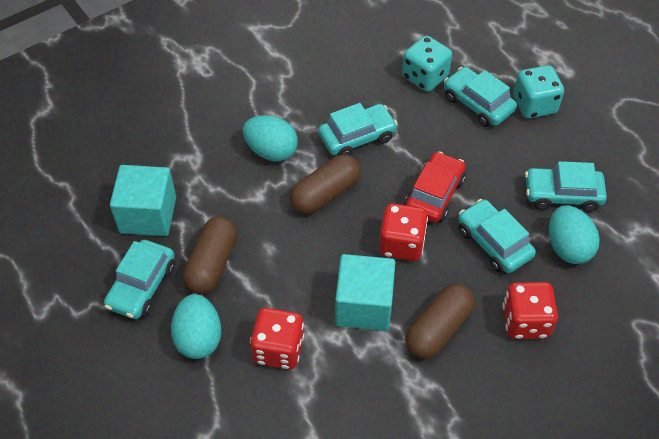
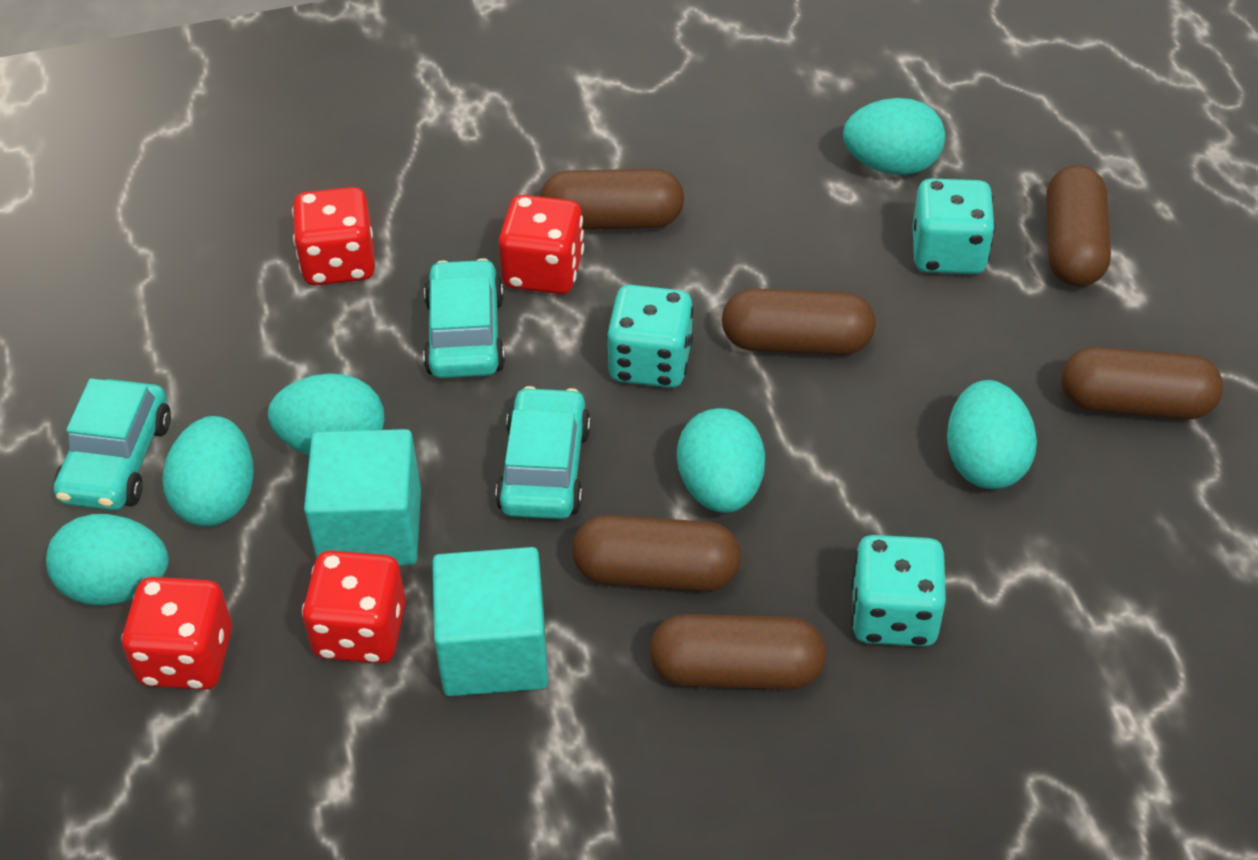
brown capsule: 3 -> 6
red car: 1 -> 0
red dice: 3 -> 4
turquoise car: 5 -> 3
turquoise dice: 2 -> 3
turquoise egg: 3 -> 6

